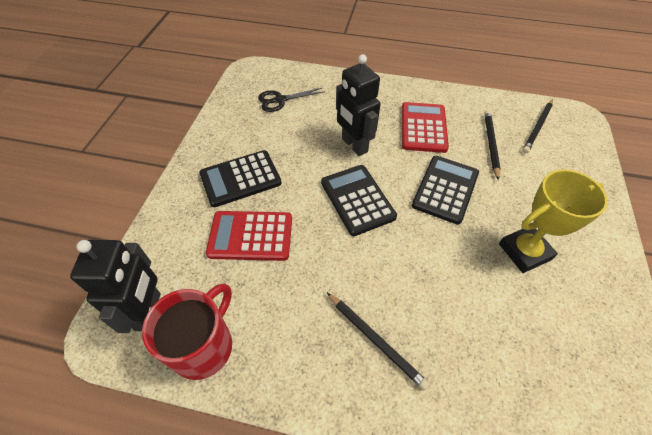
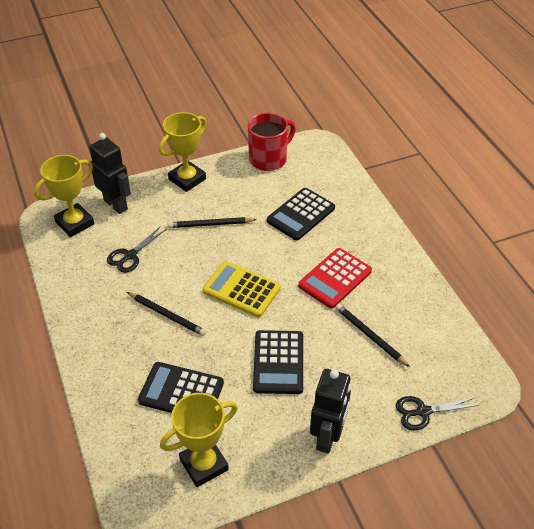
black scissors: 1 -> 2
red calculator: 2 -> 1
yellow calculator: 0 -> 1
yellow trophy: 1 -> 3

